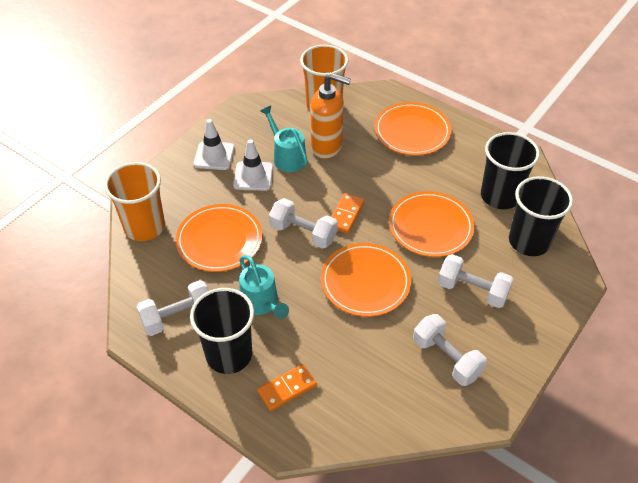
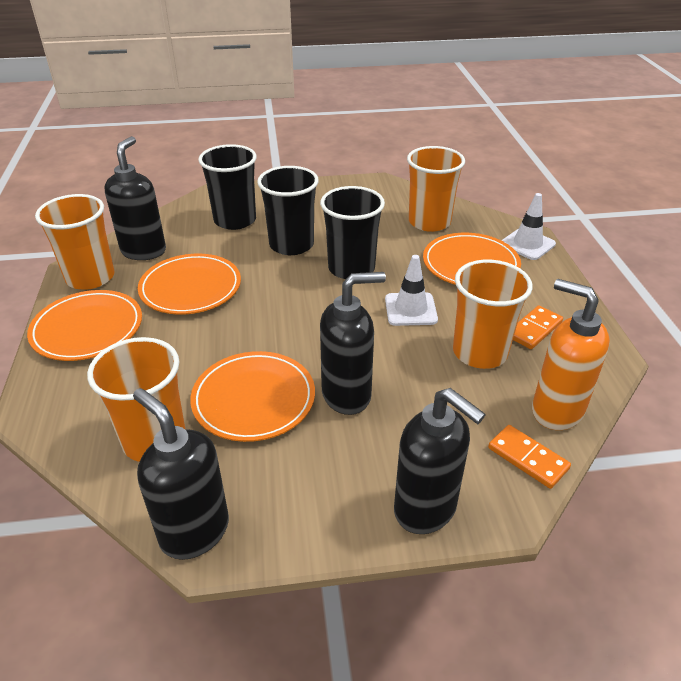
black soap dispenser: 0 -> 4
orange cup: 2 -> 4
turquoise watering can: 2 -> 0
white dumbbell: 4 -> 0

